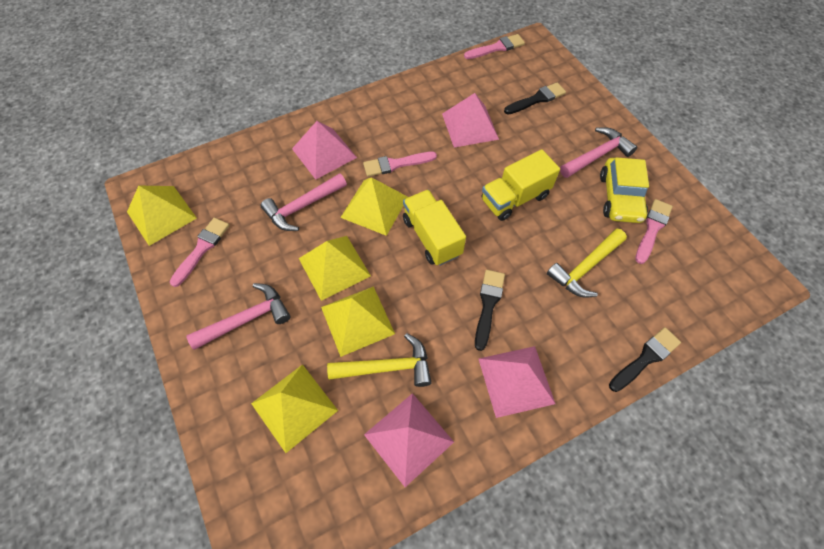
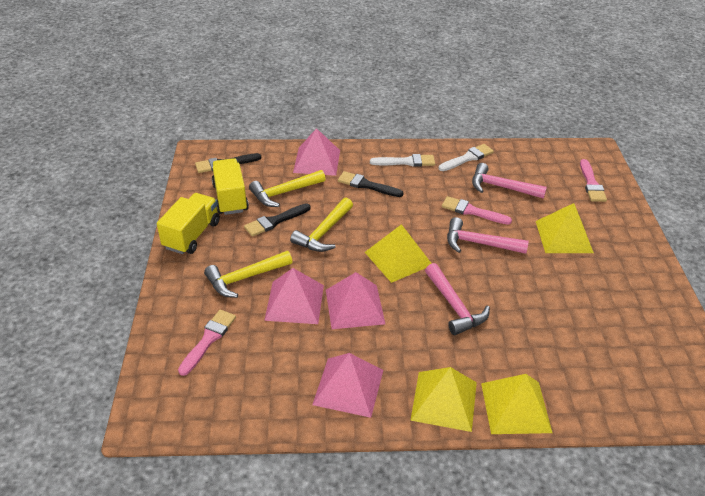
pink brush: 4 -> 3
white brush: 0 -> 2
yellow car: 1 -> 0
yellow hammer: 2 -> 3
yellow pyramid: 5 -> 4

